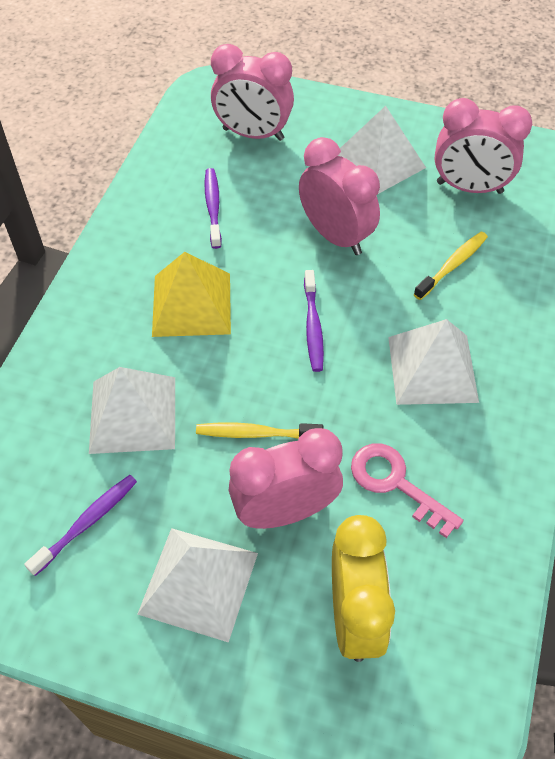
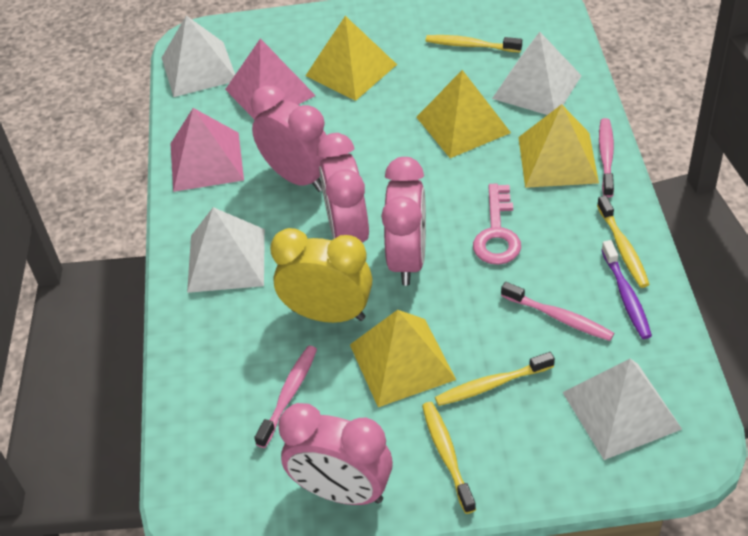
pink pyramid: 0 -> 2
pink toothbrush: 0 -> 3
purple toothbrush: 3 -> 1
yellow pyramid: 1 -> 4
yellow toothbrush: 2 -> 4

